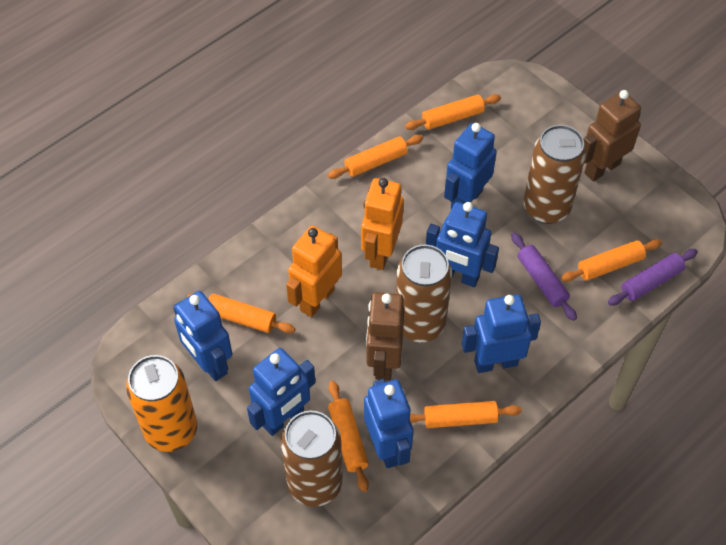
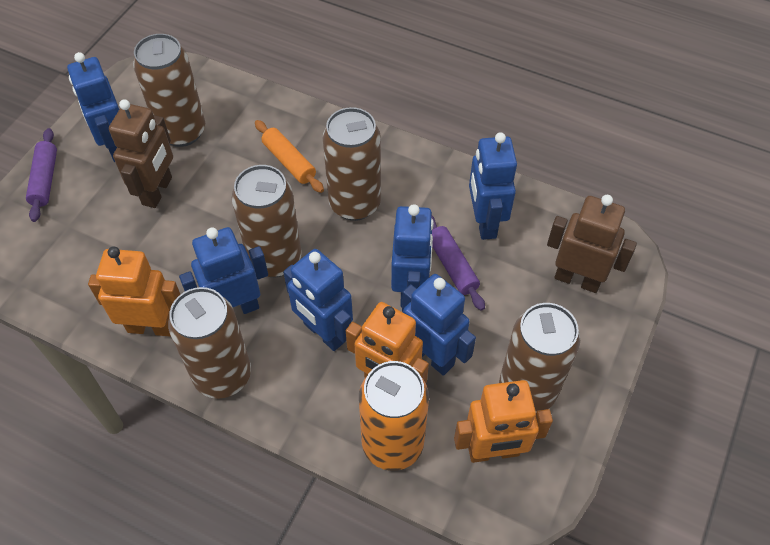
brown can: 3 -> 5
orange robot: 2 -> 3
orange rolling pin: 6 -> 1

